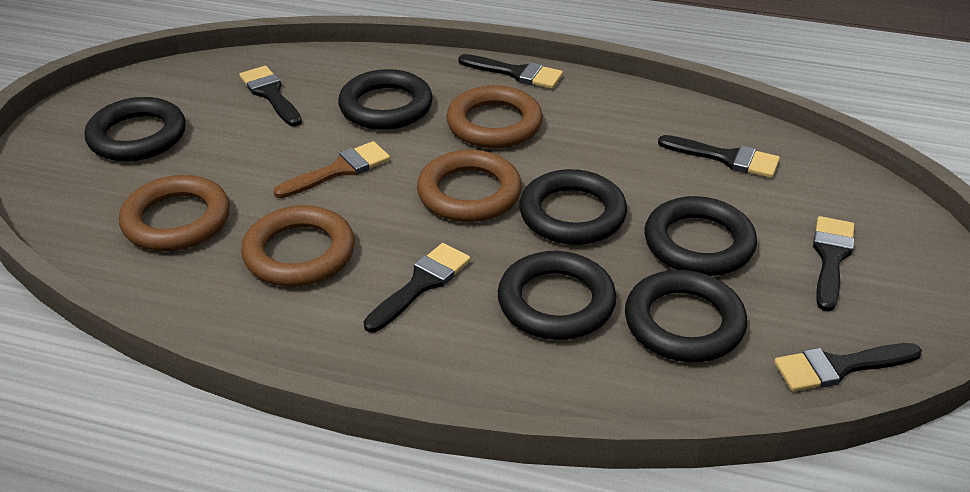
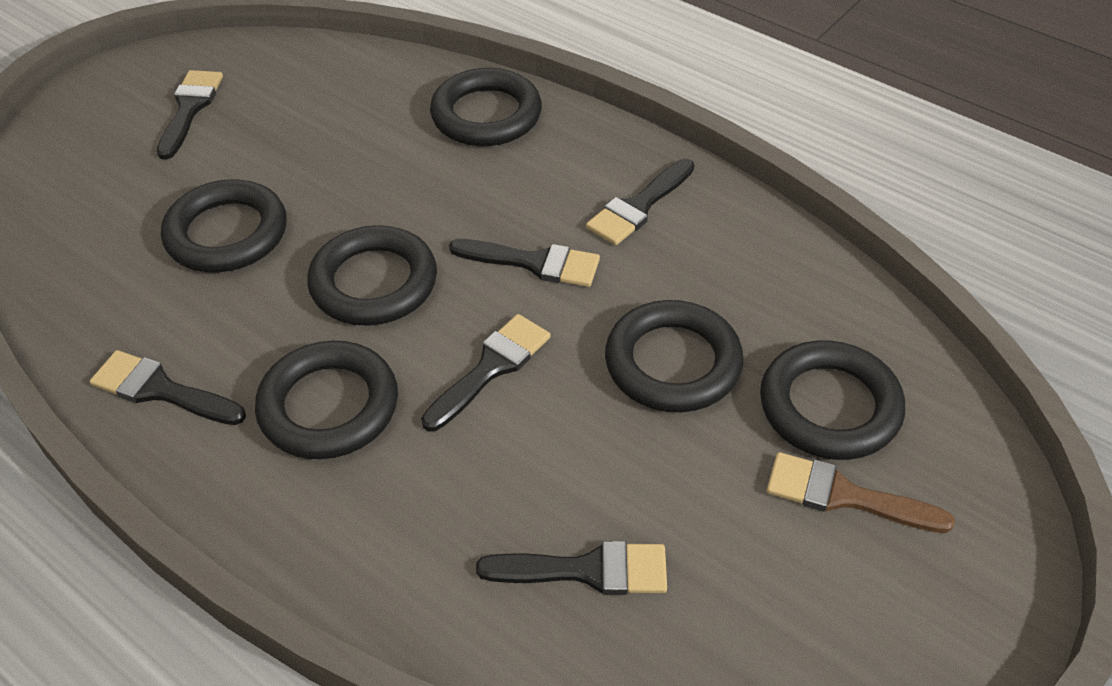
brown ring: 4 -> 0

